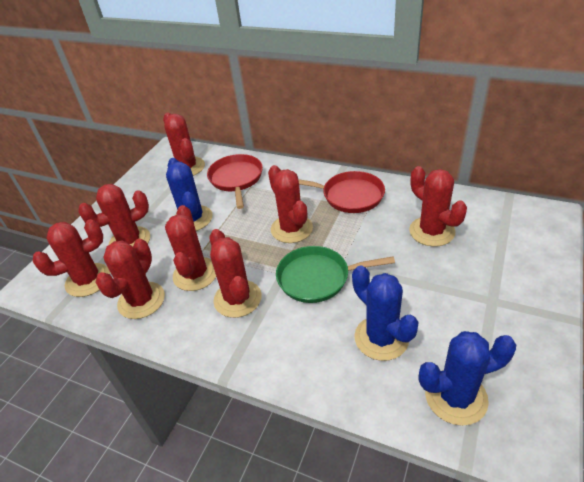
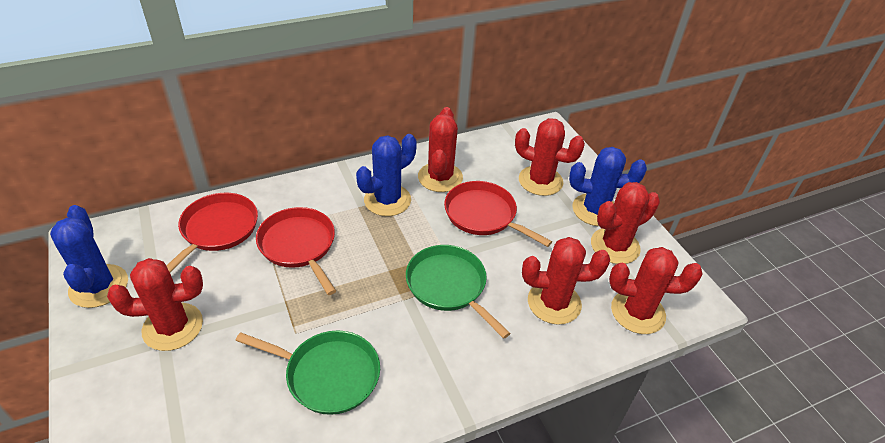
green pan: 1 -> 2
red cactus: 8 -> 6
red pan: 2 -> 3

